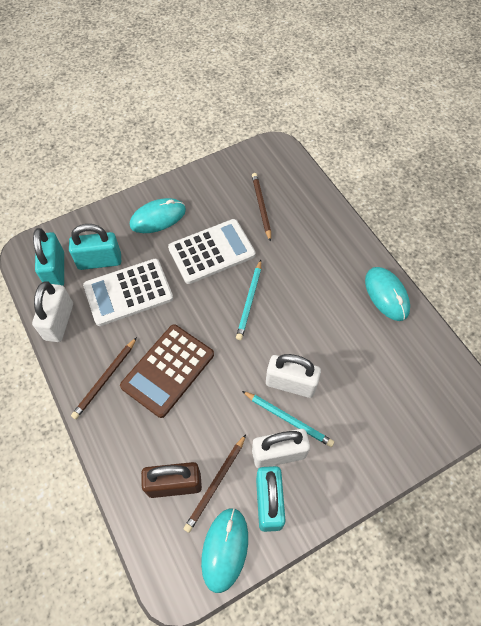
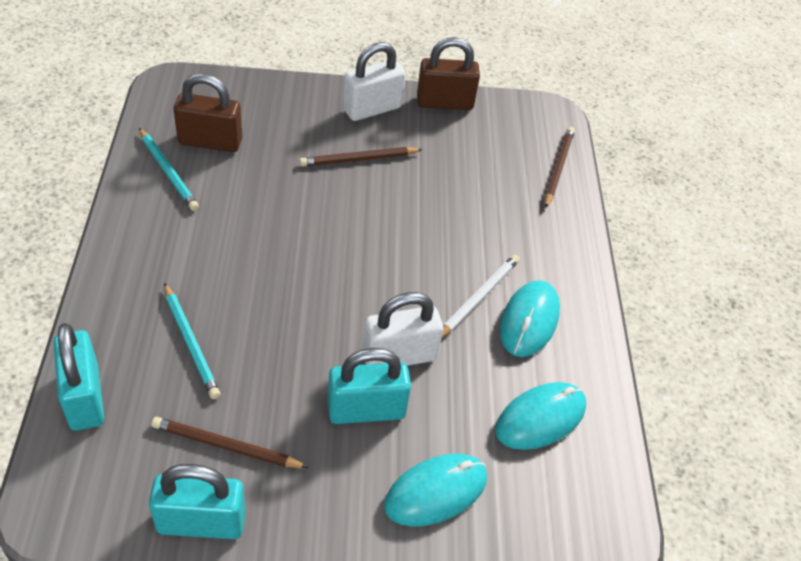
brown calculator: 1 -> 0
brown padlock: 1 -> 2
white calculator: 2 -> 0
white padlock: 3 -> 2
white pencil: 0 -> 1

